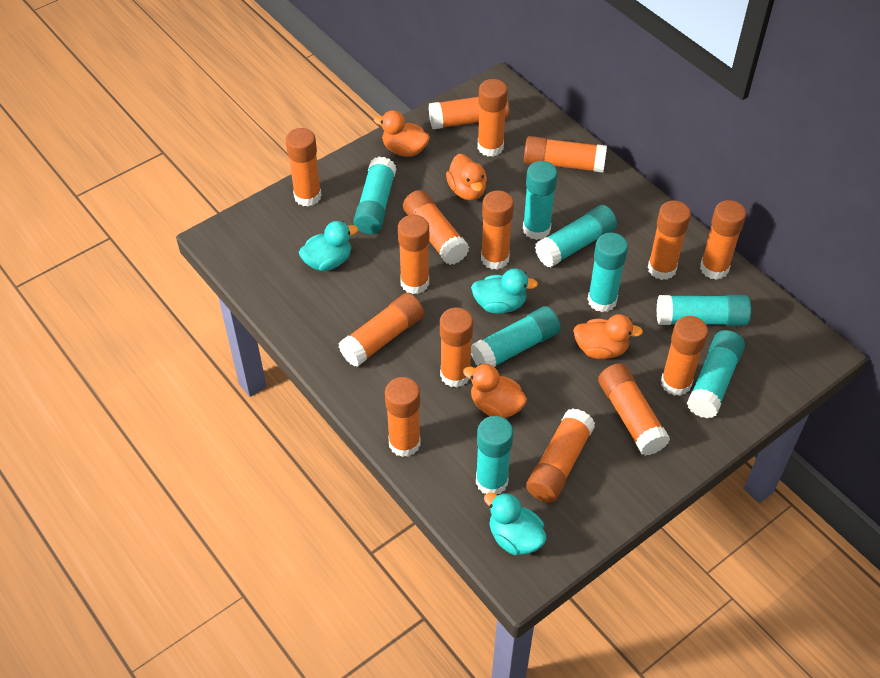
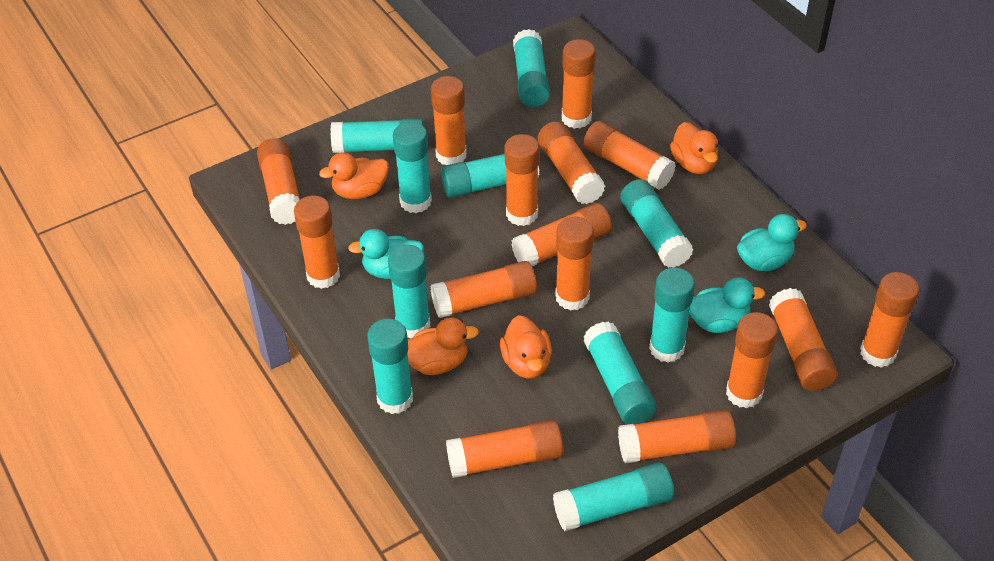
turquoise glue stick: 8 -> 10

